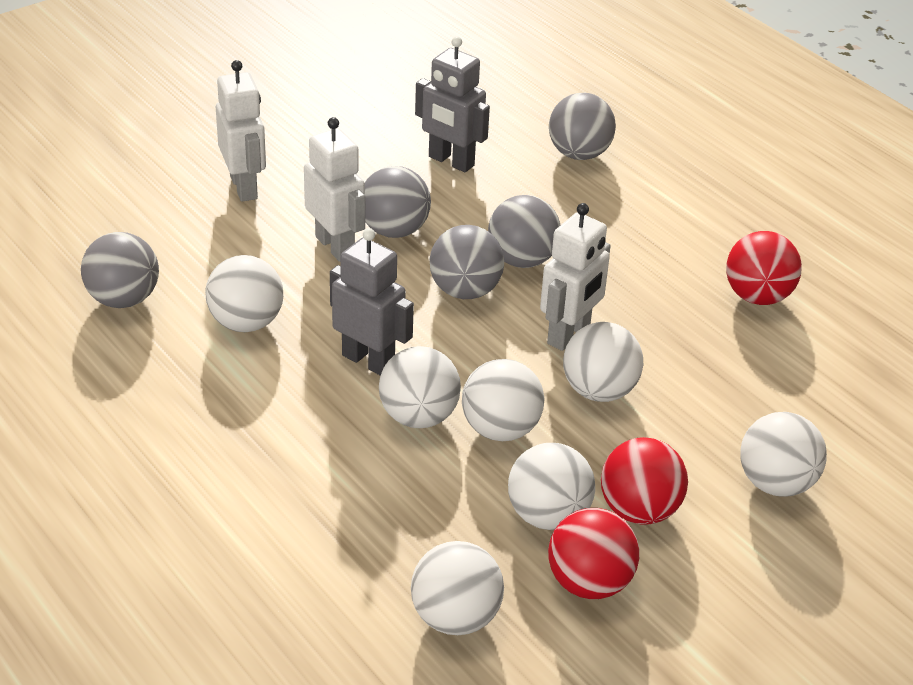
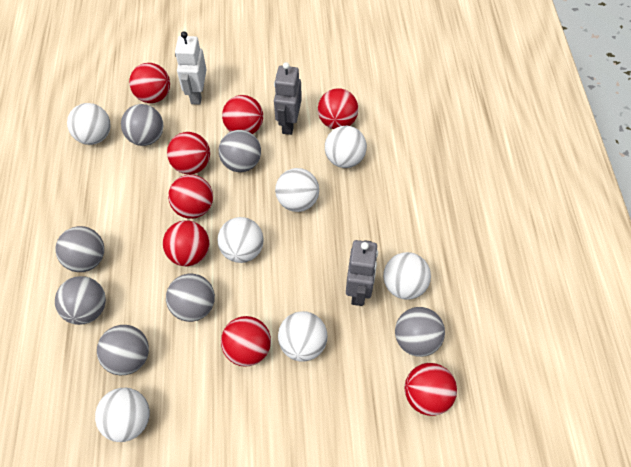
grey ball: 5 -> 7
red ball: 3 -> 8
white robot: 3 -> 1

